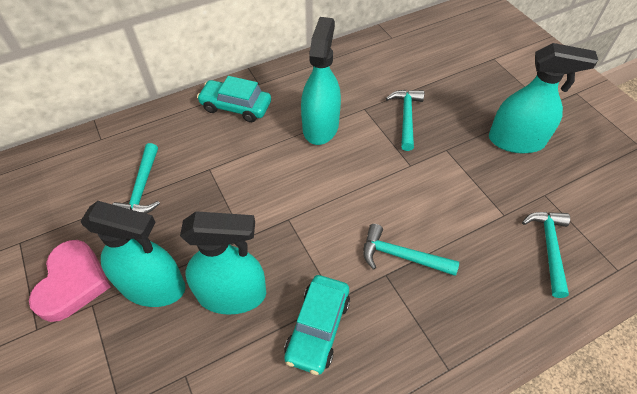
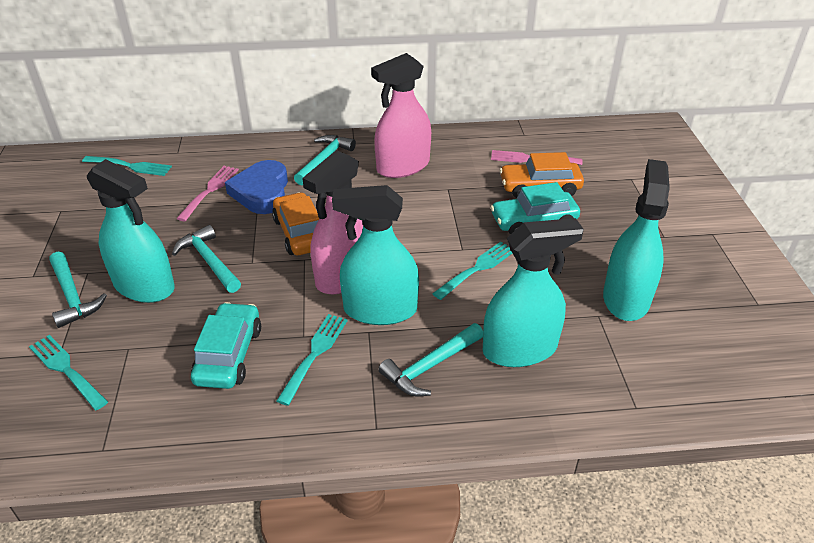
blue heart: 0 -> 1
orange car: 0 -> 2
pink fork: 0 -> 2
pink heart: 1 -> 0
pink spray bottle: 0 -> 2
turquoise fork: 0 -> 4

